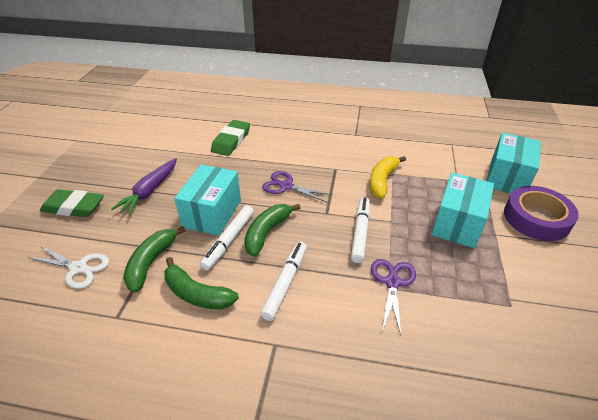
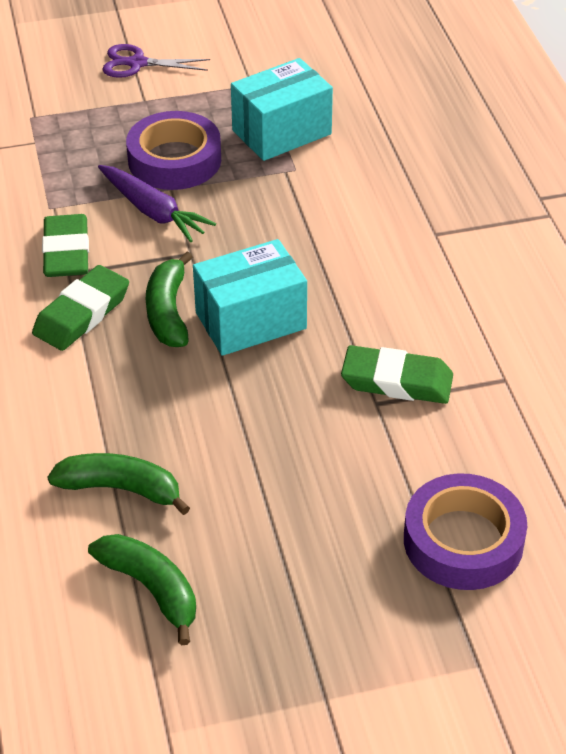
green eraser: 2 -> 3
purple scissors: 2 -> 1
purple tape: 1 -> 2
turquoise box: 3 -> 2
white marker: 3 -> 0
white scissors: 1 -> 0
yellow banana: 1 -> 0

